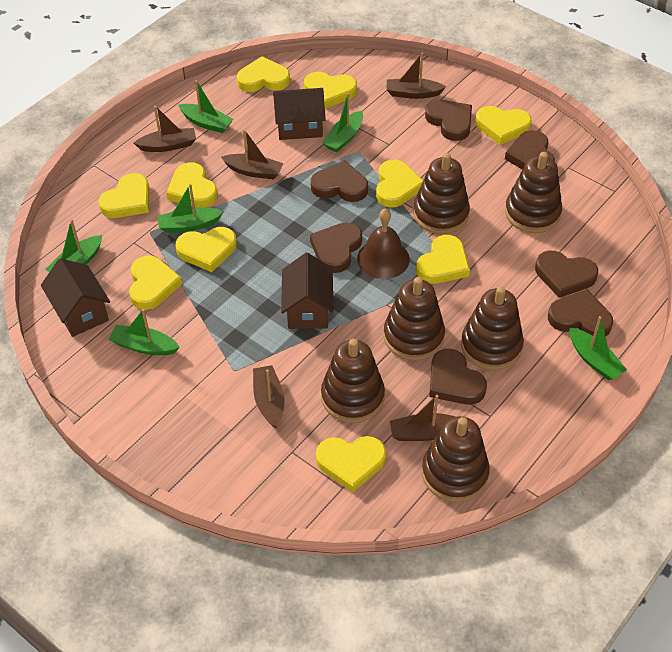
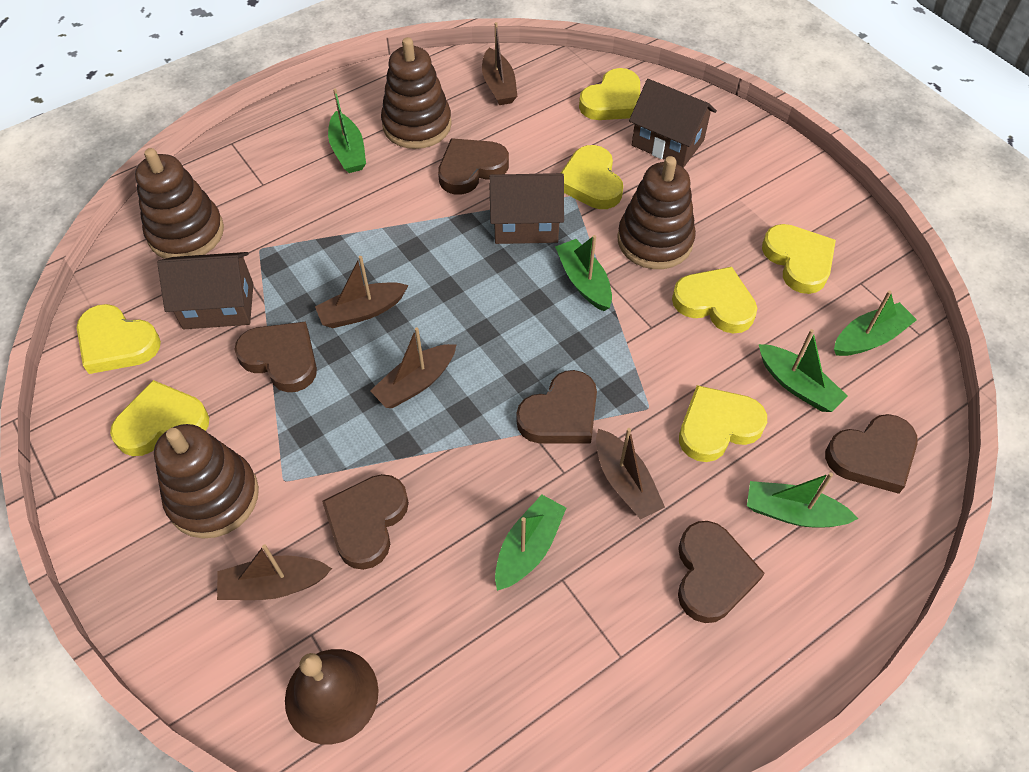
brown heart: 7 -> 6
brown stacking toy: 6 -> 4
yellow heart: 10 -> 7

